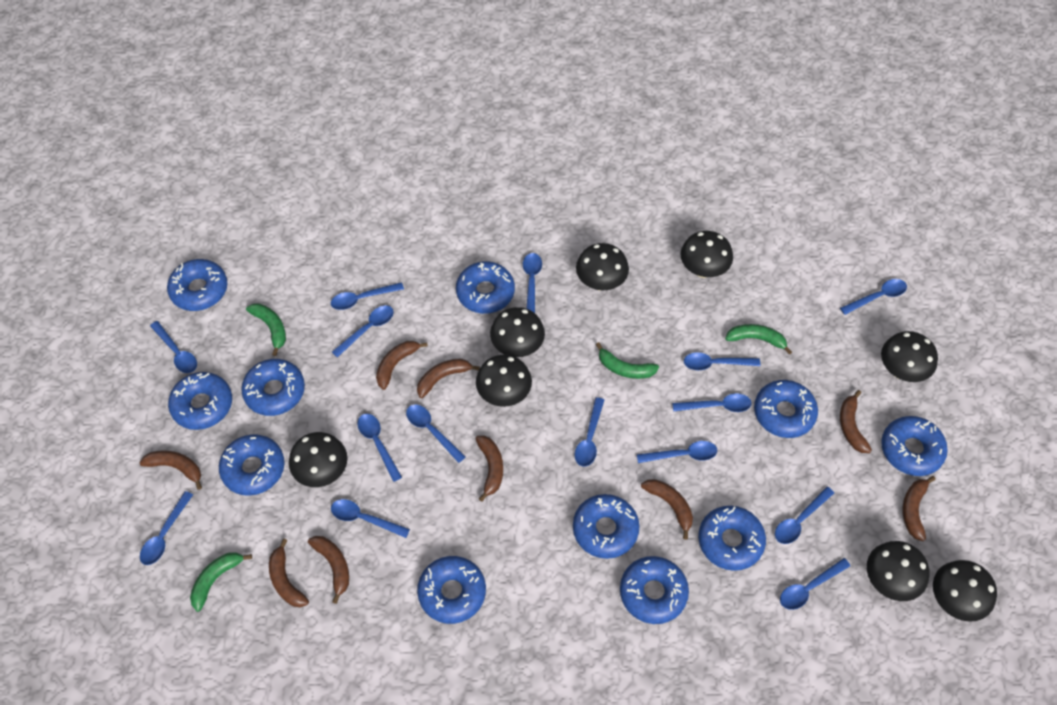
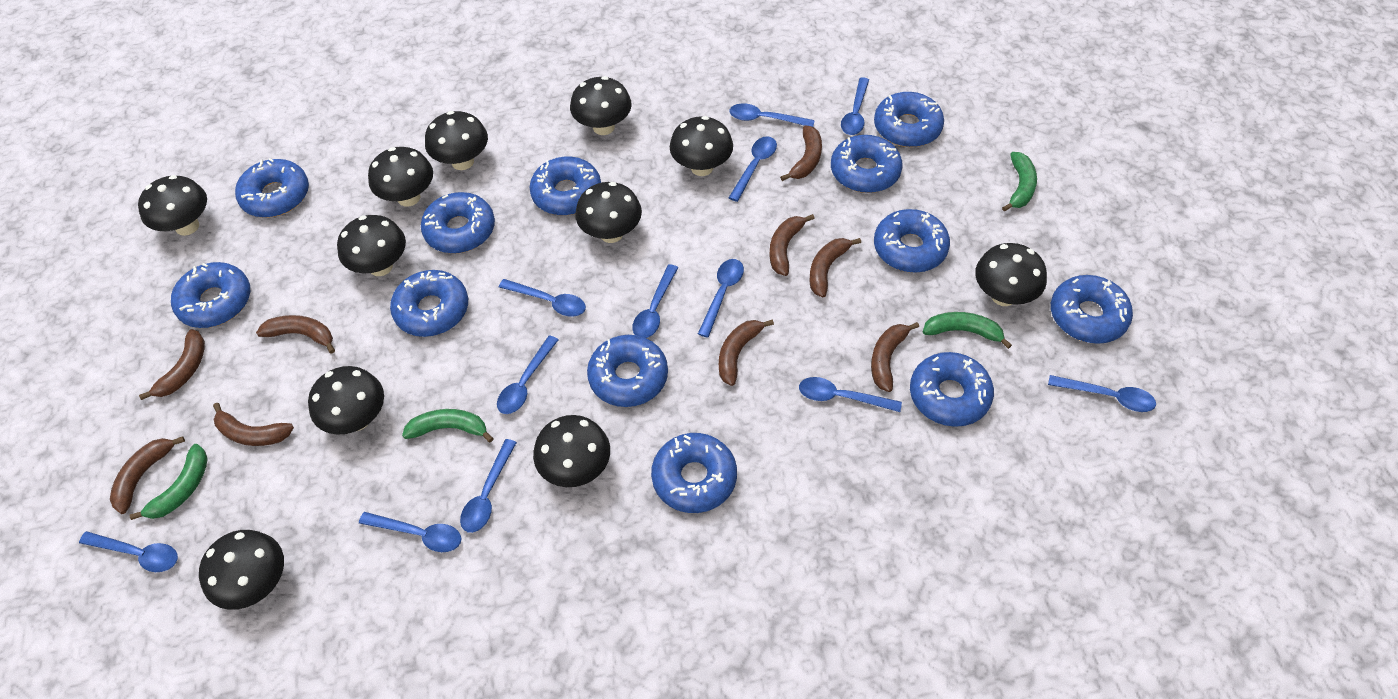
black mushroom: 8 -> 11
blue donut: 11 -> 12
blue spoon: 15 -> 12

